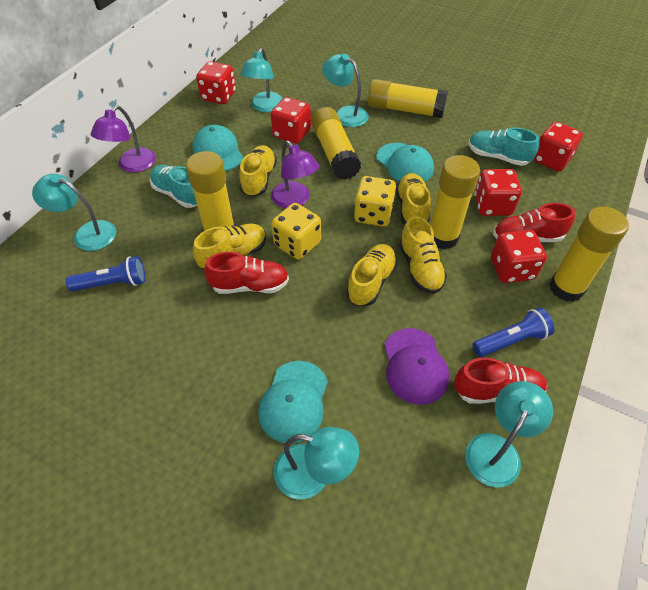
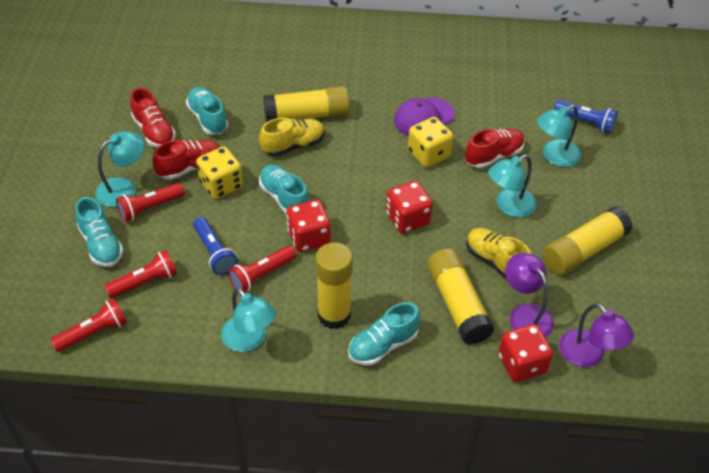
red dice: 5 -> 3
red flashlight: 0 -> 4
turquoise cap: 3 -> 0
turquoise lamp: 5 -> 4
turquoise shoe: 2 -> 4
yellow glue stick: 5 -> 4
yellow shoe: 5 -> 2

